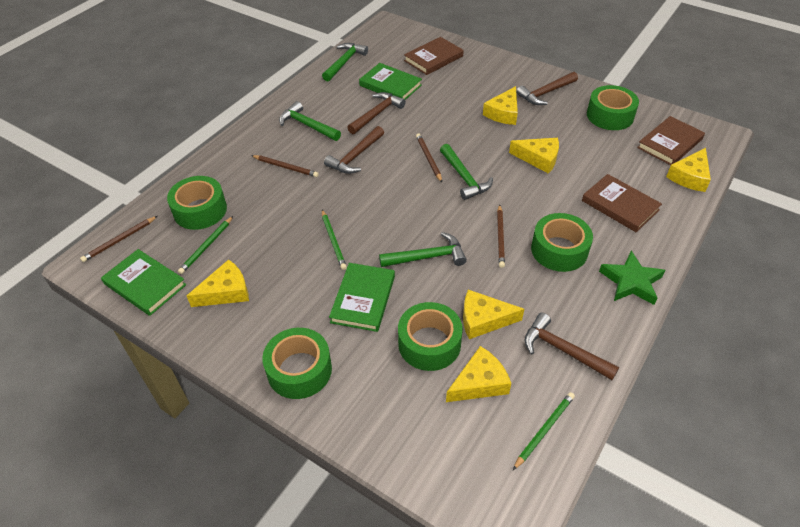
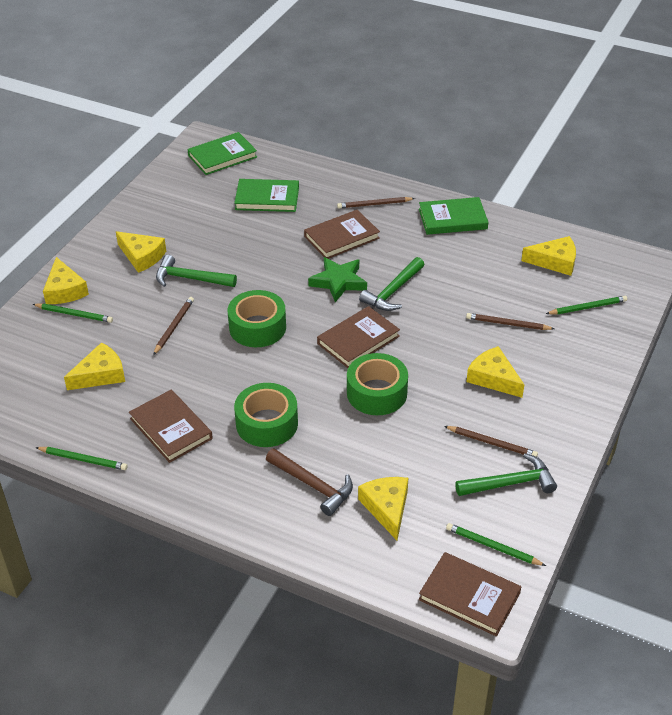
brown book: 3 -> 4
brown hammer: 4 -> 1
green hammer: 4 -> 3
green pencil: 3 -> 4
green tape: 5 -> 3

